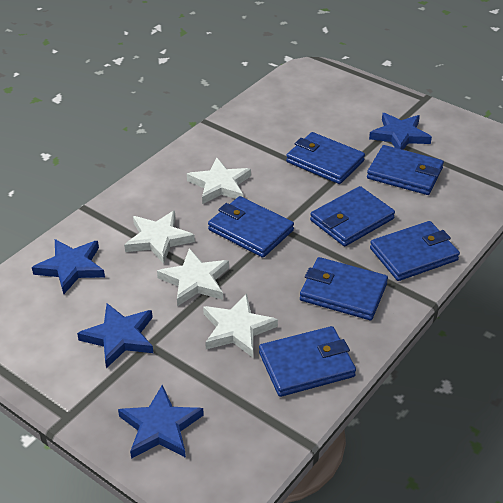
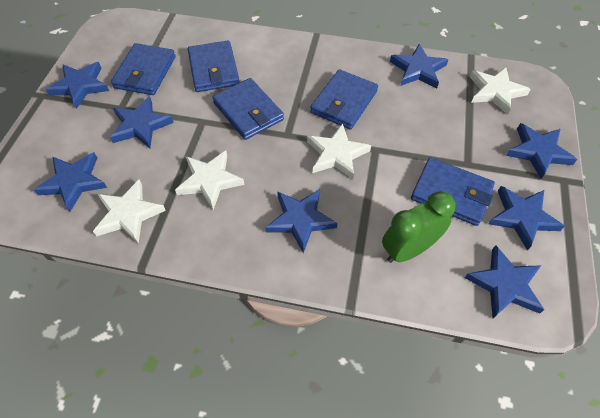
blue star: 4 -> 8
blue wallet: 7 -> 5
green clock: 0 -> 1

